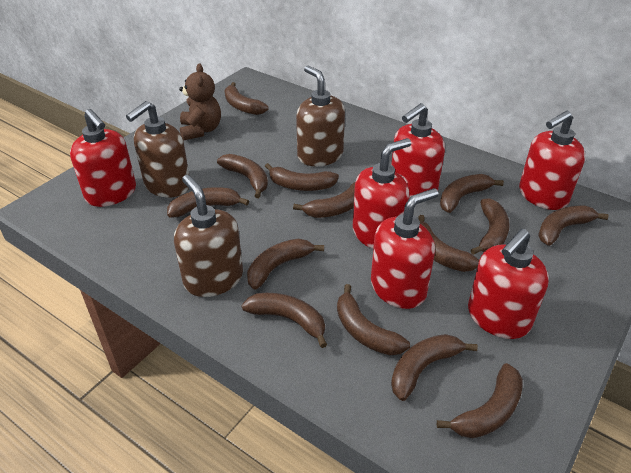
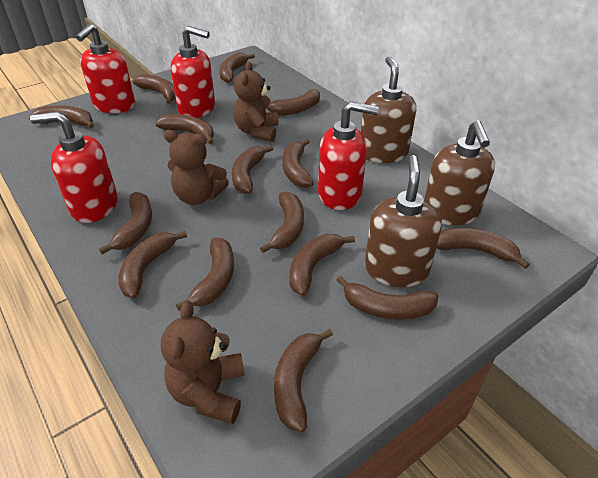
brown banana: 14 -> 15
brown teddy bear: 1 -> 3
red soap dispenser: 6 -> 4

